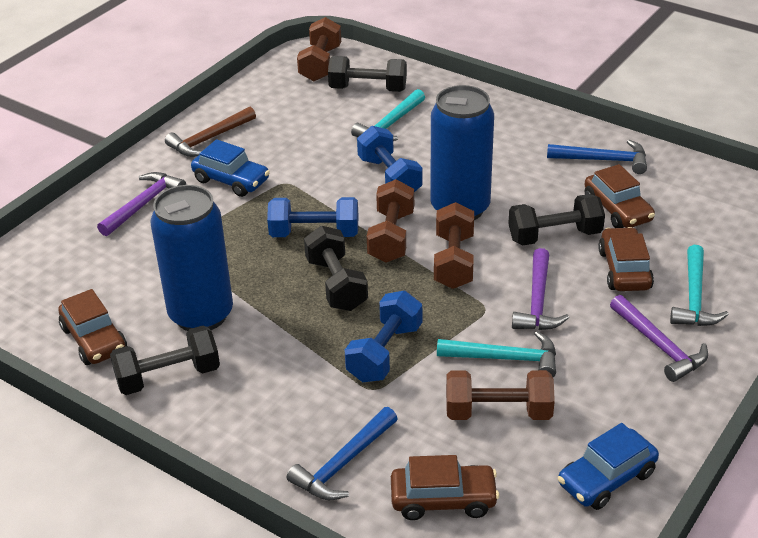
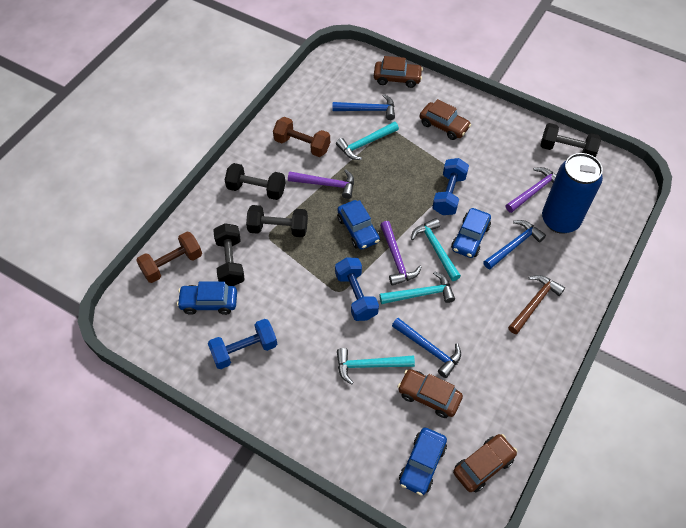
blue can: 2 -> 1
blue car: 2 -> 4
blue hammer: 2 -> 3
brown dumbbell: 4 -> 2
turquoise hammer: 3 -> 4

